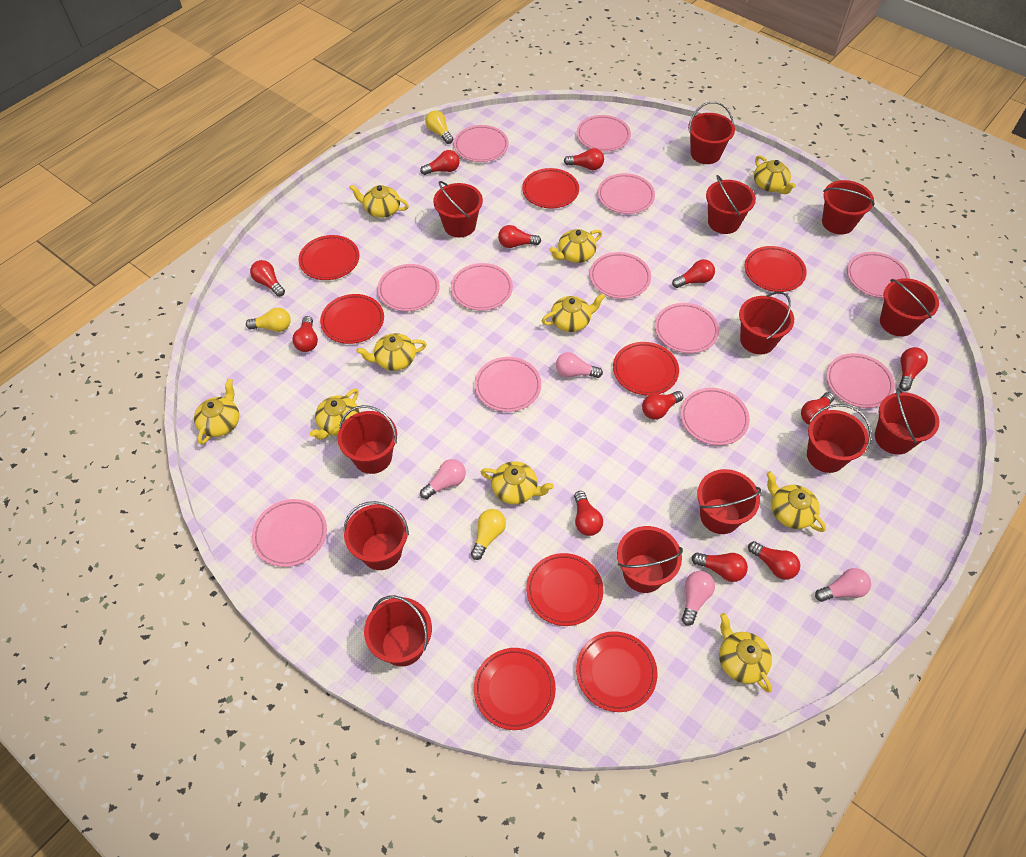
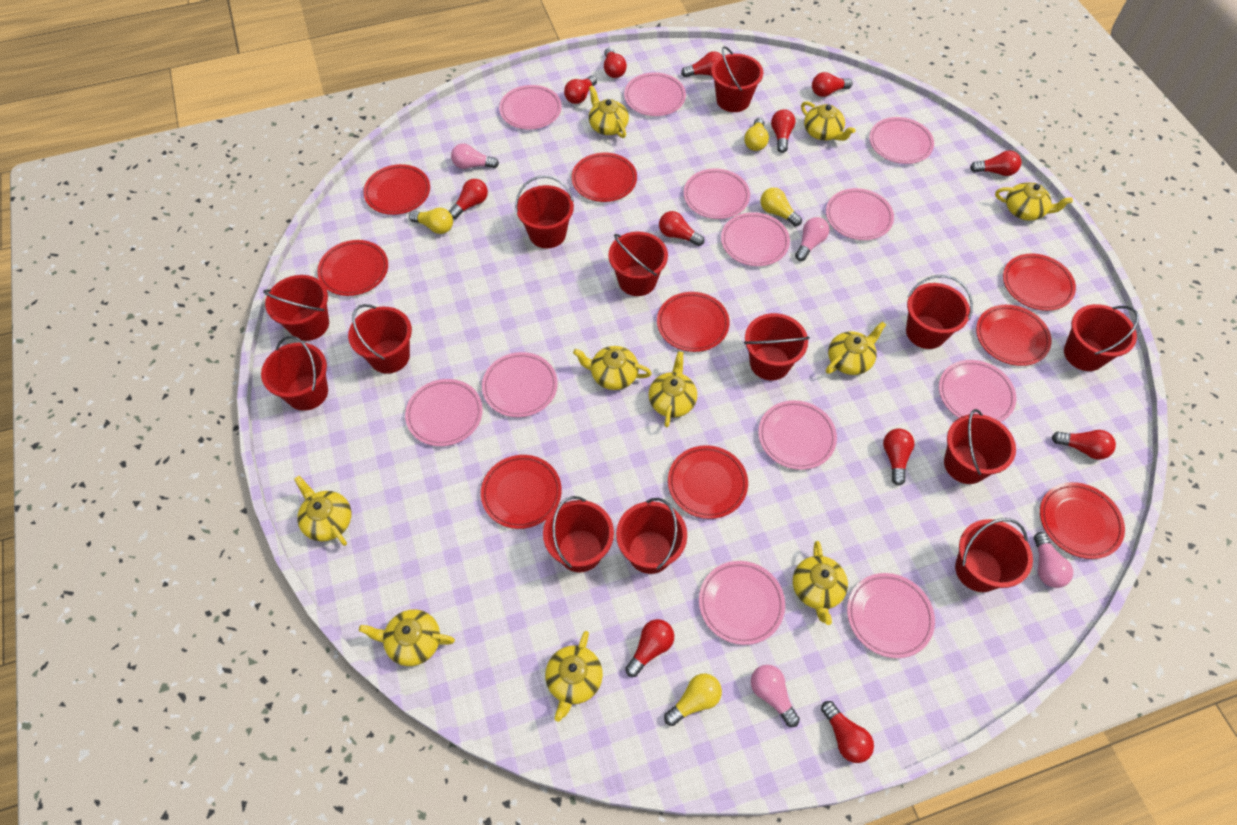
red plate: 8 -> 9
yellow light bulb: 3 -> 4

